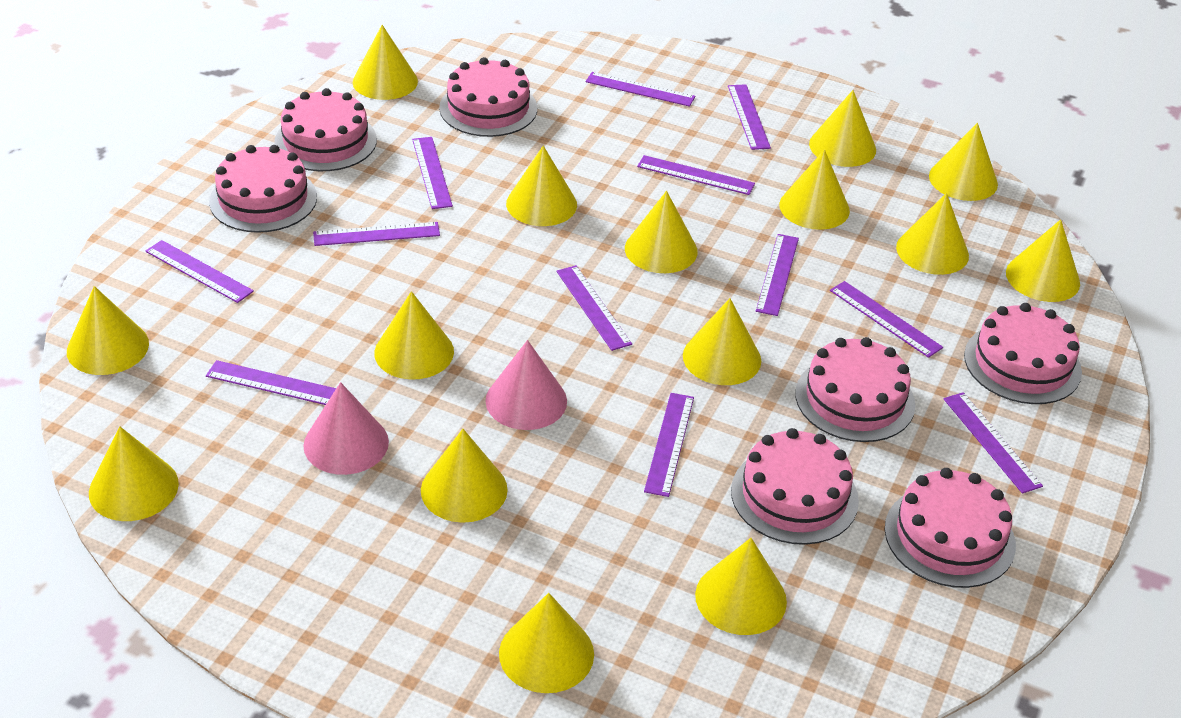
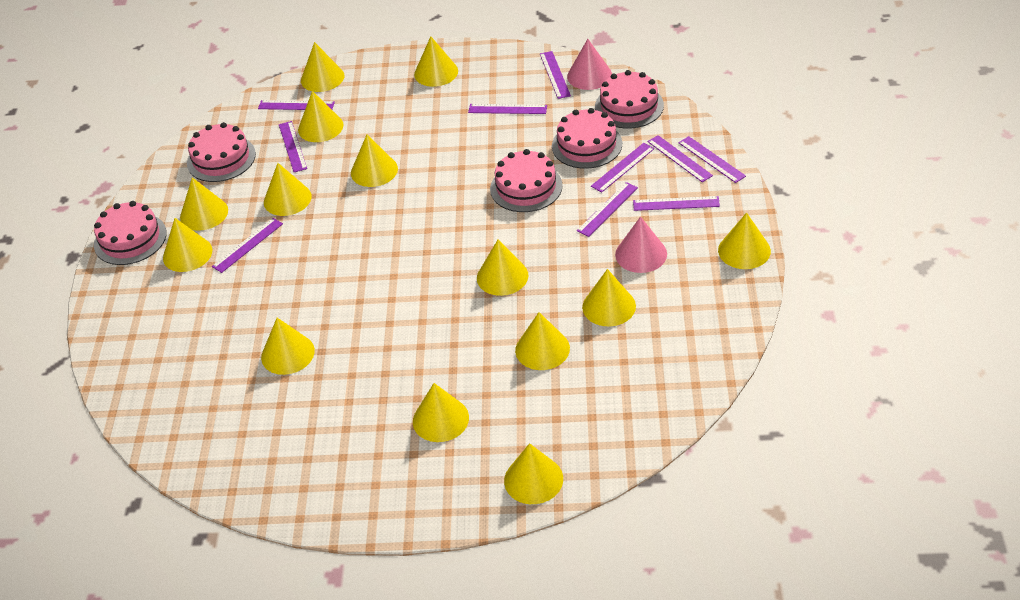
pink cake: 7 -> 5
purple ruler: 12 -> 10
yellow cone: 15 -> 14

